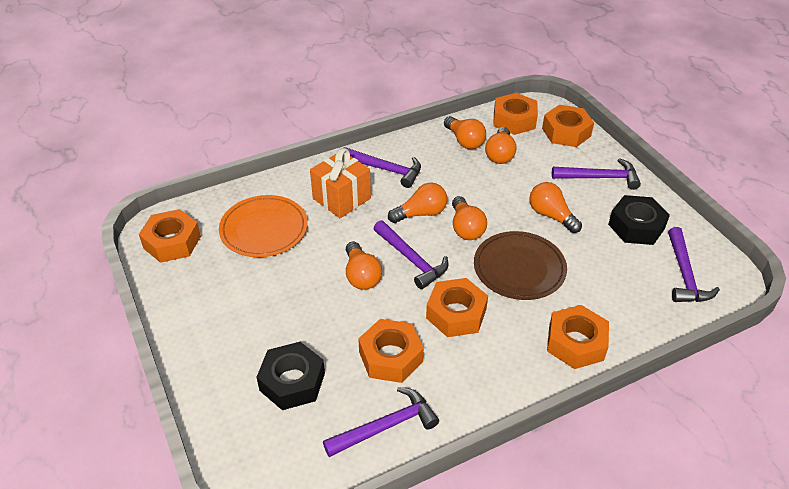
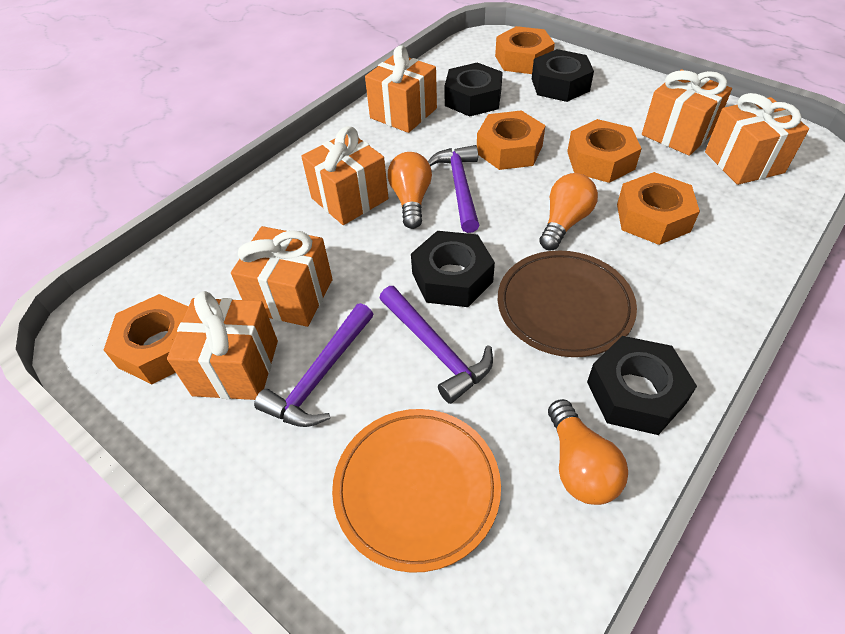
black nut: 2 -> 4
orange gift: 1 -> 6
orange light bulb: 6 -> 3
orange nut: 6 -> 5
purple hammer: 5 -> 3

